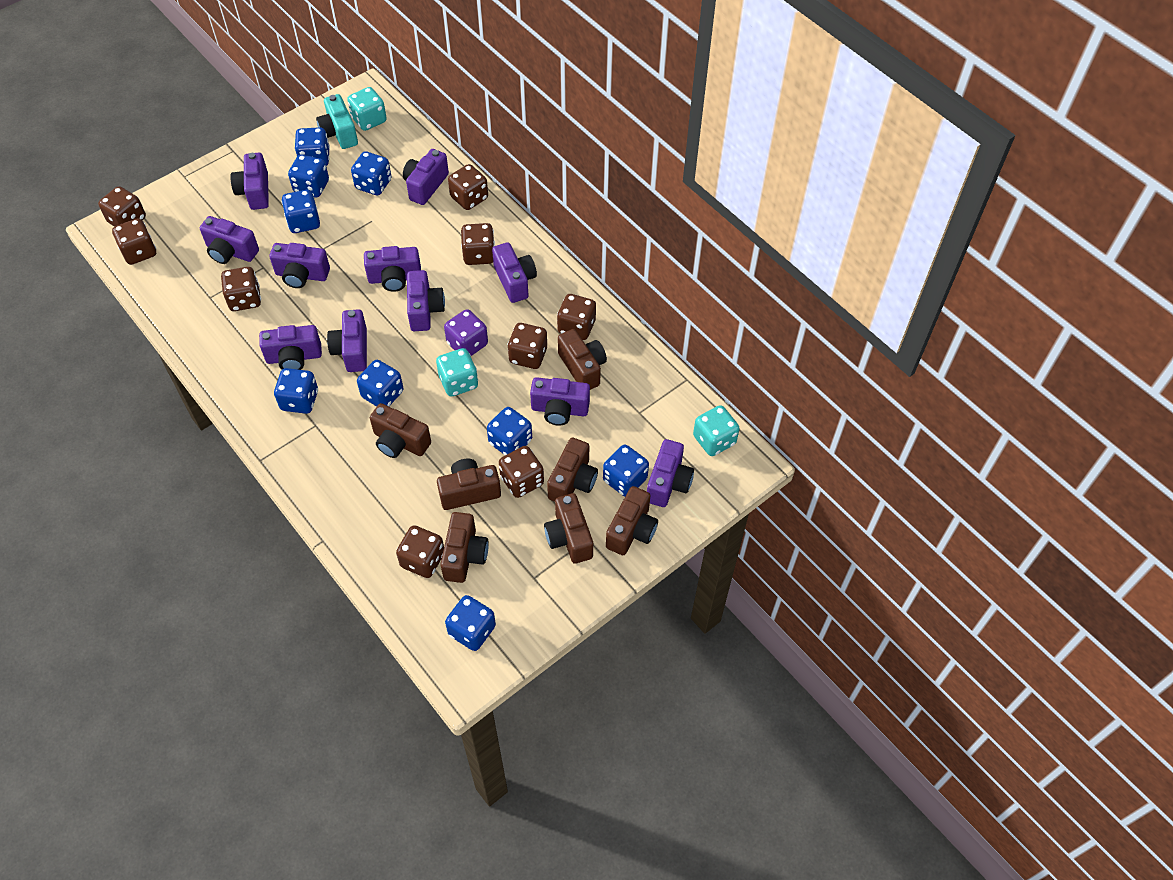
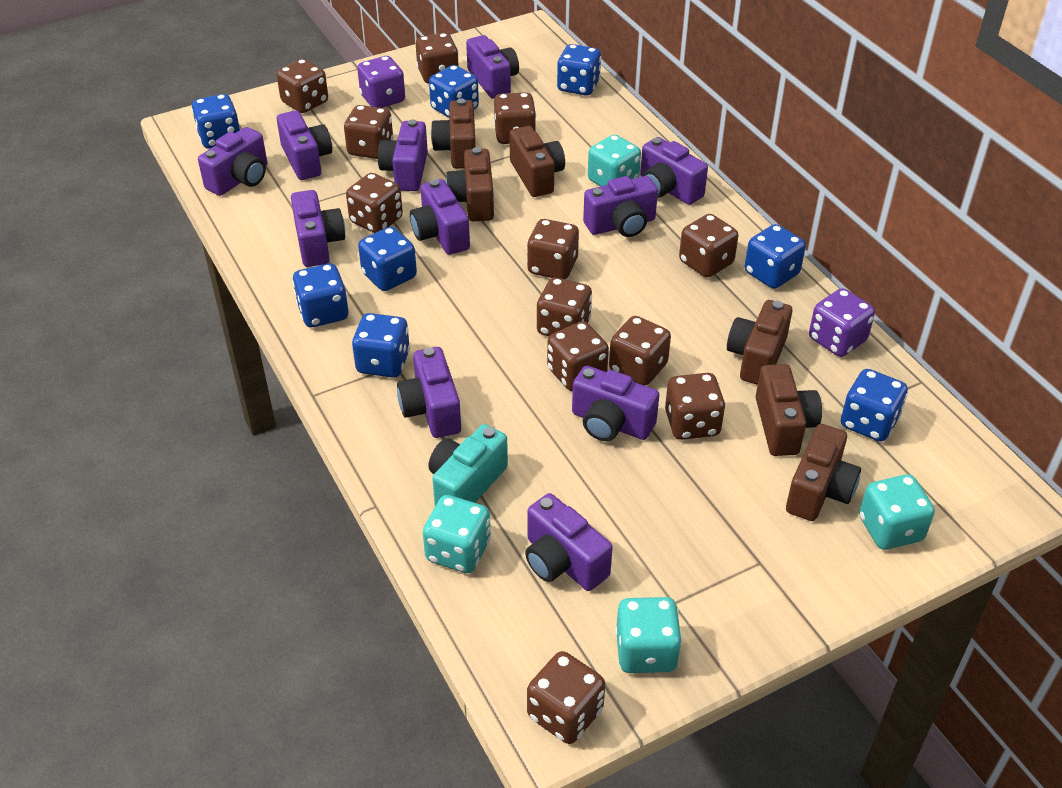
blue dice: 9 -> 8
brown camera: 7 -> 6
brown dice: 9 -> 12
purple dice: 1 -> 2
turquoise dice: 3 -> 4

